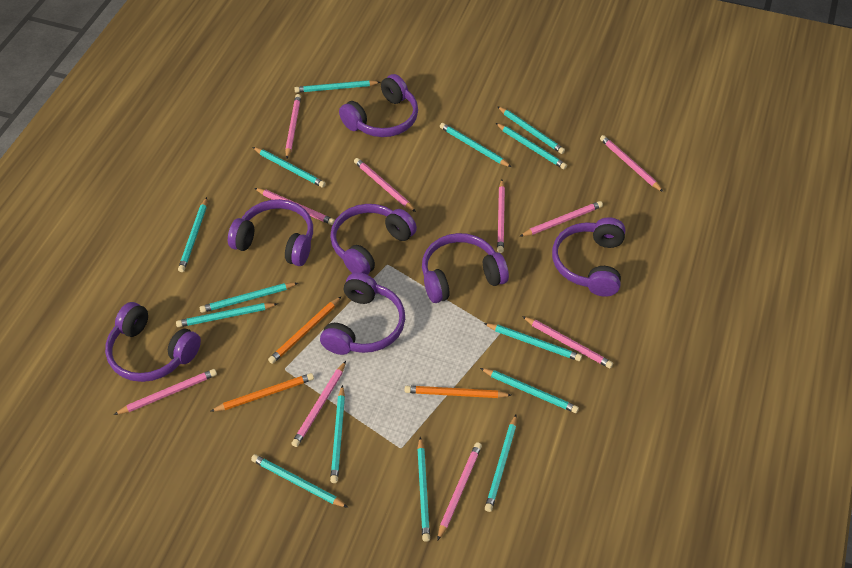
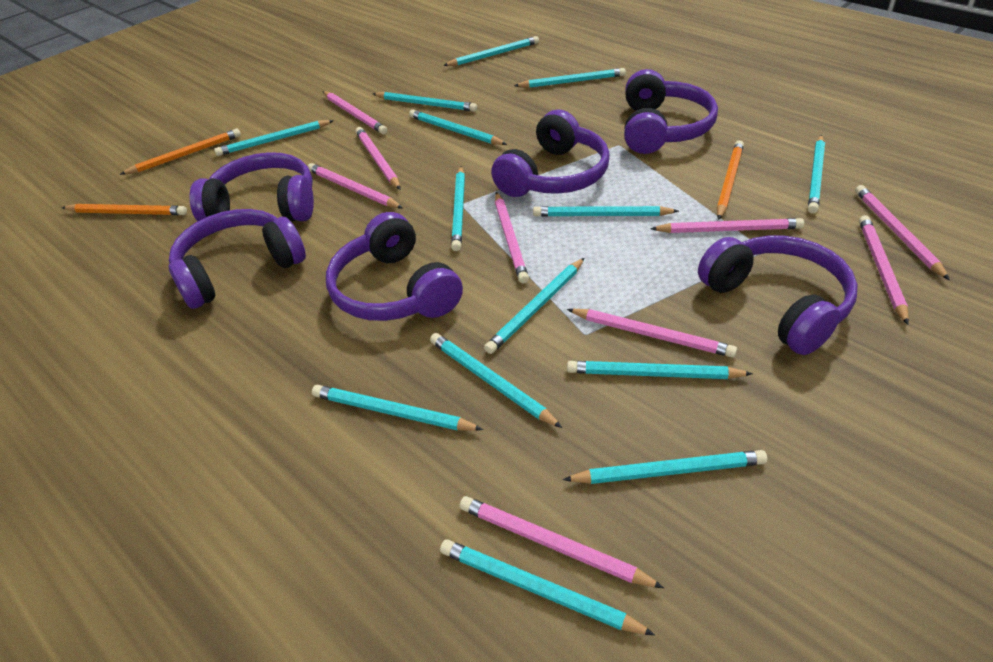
pink pencil: 10 -> 9
purple headphones: 7 -> 6

